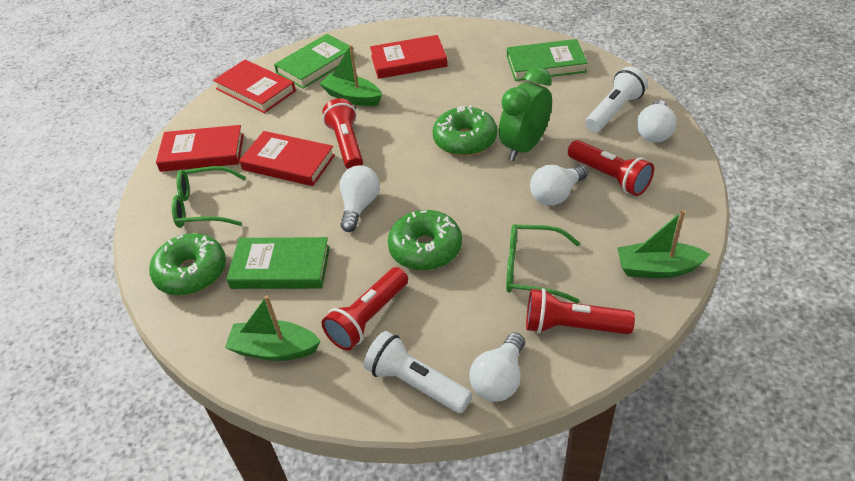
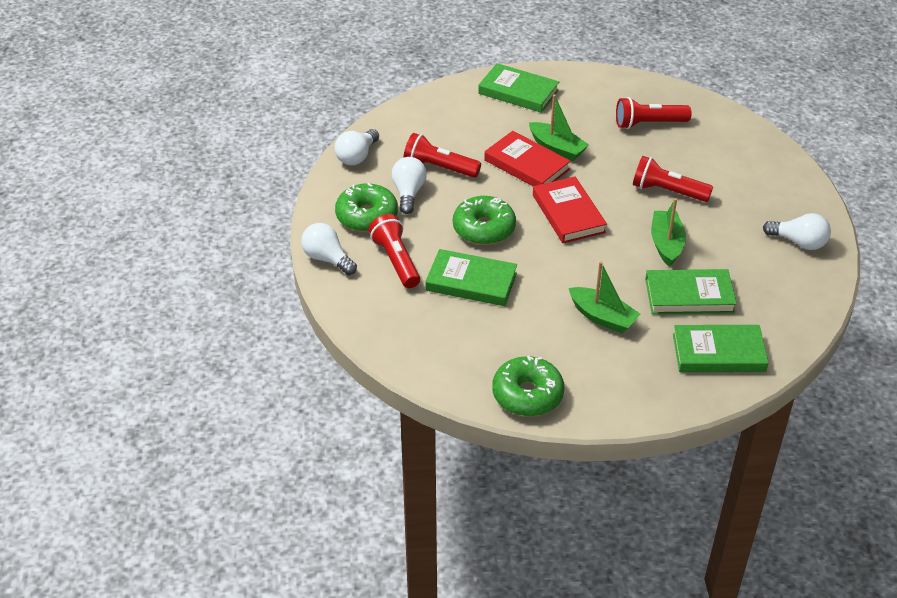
green book: 3 -> 4
green clock: 1 -> 0
green glasses: 2 -> 0
red book: 4 -> 2
white flashlight: 2 -> 0

